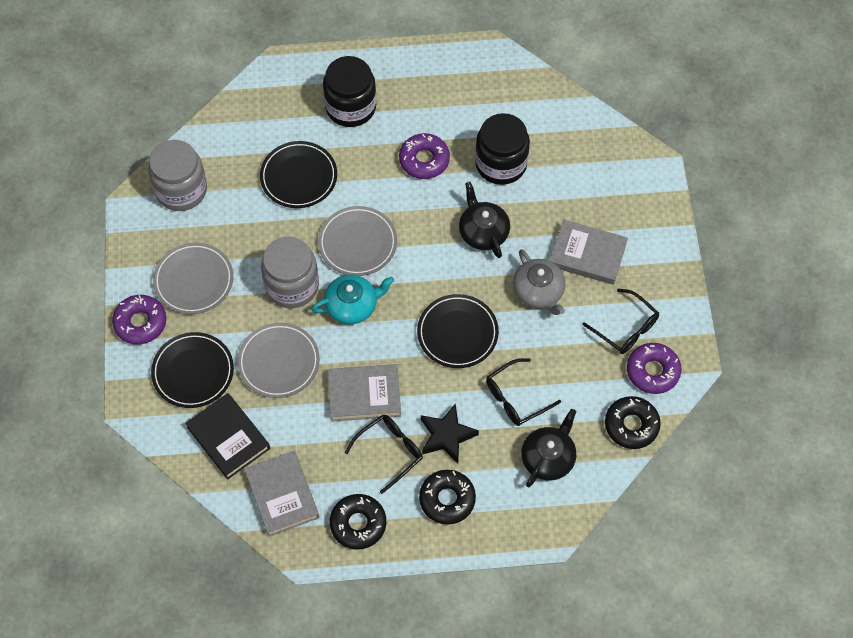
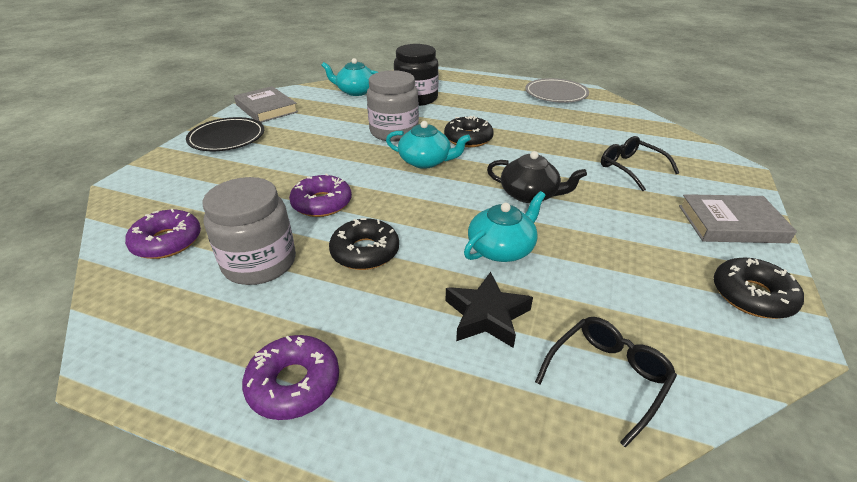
black book: 1 -> 0
black glasses: 3 -> 2
black jar: 2 -> 1
black plate: 3 -> 1
black teapot: 2 -> 1
grey book: 3 -> 2
grey plate: 3 -> 1
grey teapot: 1 -> 0
turquoise teapot: 1 -> 3

